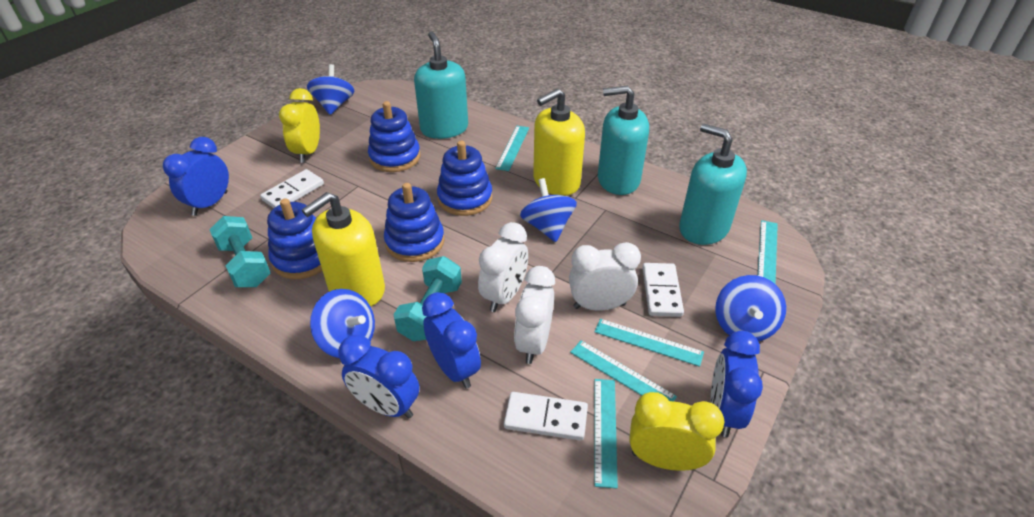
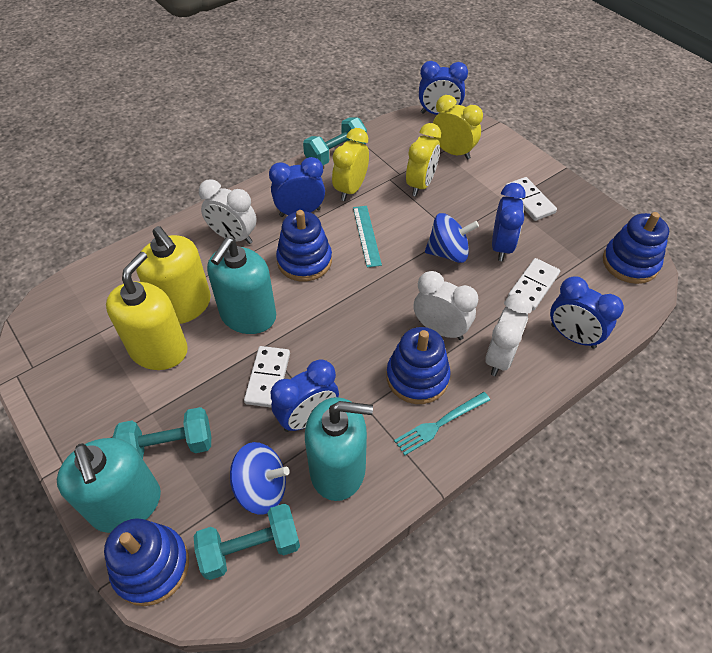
blue clock: 4 -> 5
blue spinning top: 4 -> 2
turquoise dumbbell: 2 -> 3
turquoise fork: 0 -> 1
turquoise ruler: 5 -> 1
yellow clock: 2 -> 3

